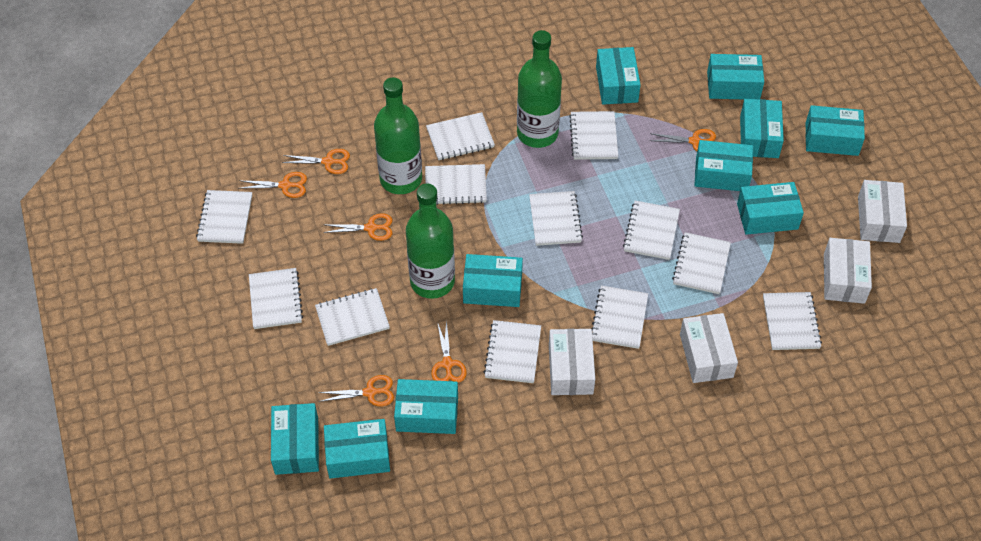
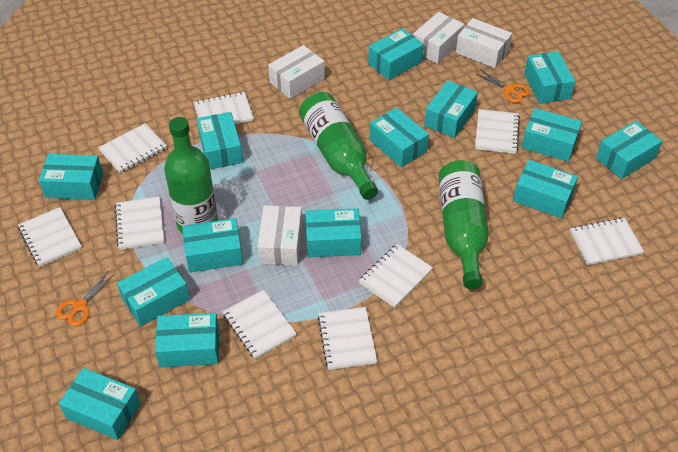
orange scissors: 6 -> 2
turquoise box: 10 -> 14
white notebook: 12 -> 9

